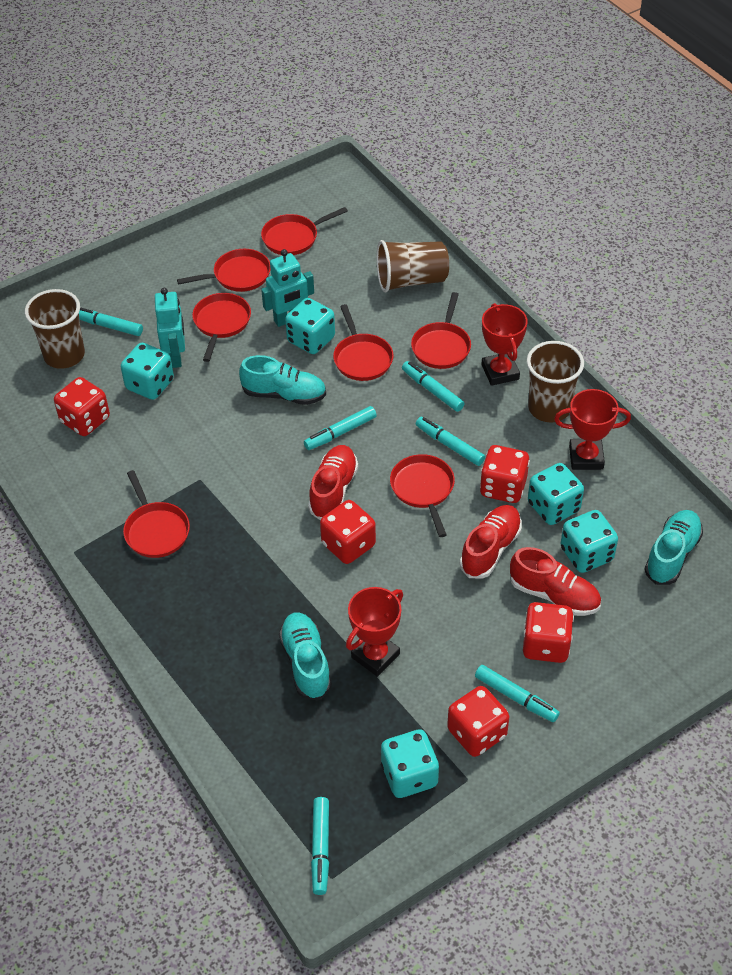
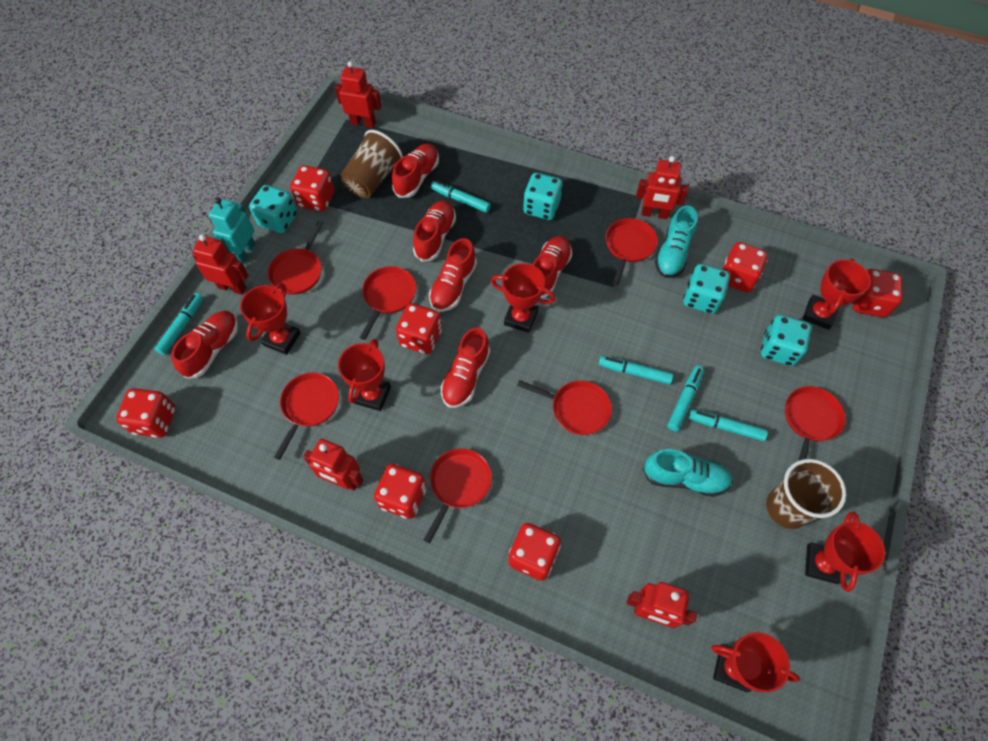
brown cup: 3 -> 2
red dice: 5 -> 7
red robot: 0 -> 5
red shoe: 3 -> 6
red trophy: 3 -> 6
turquoise dice: 5 -> 4
turquoise marker: 6 -> 5
turquoise robot: 2 -> 1
turquoise shoe: 3 -> 2

